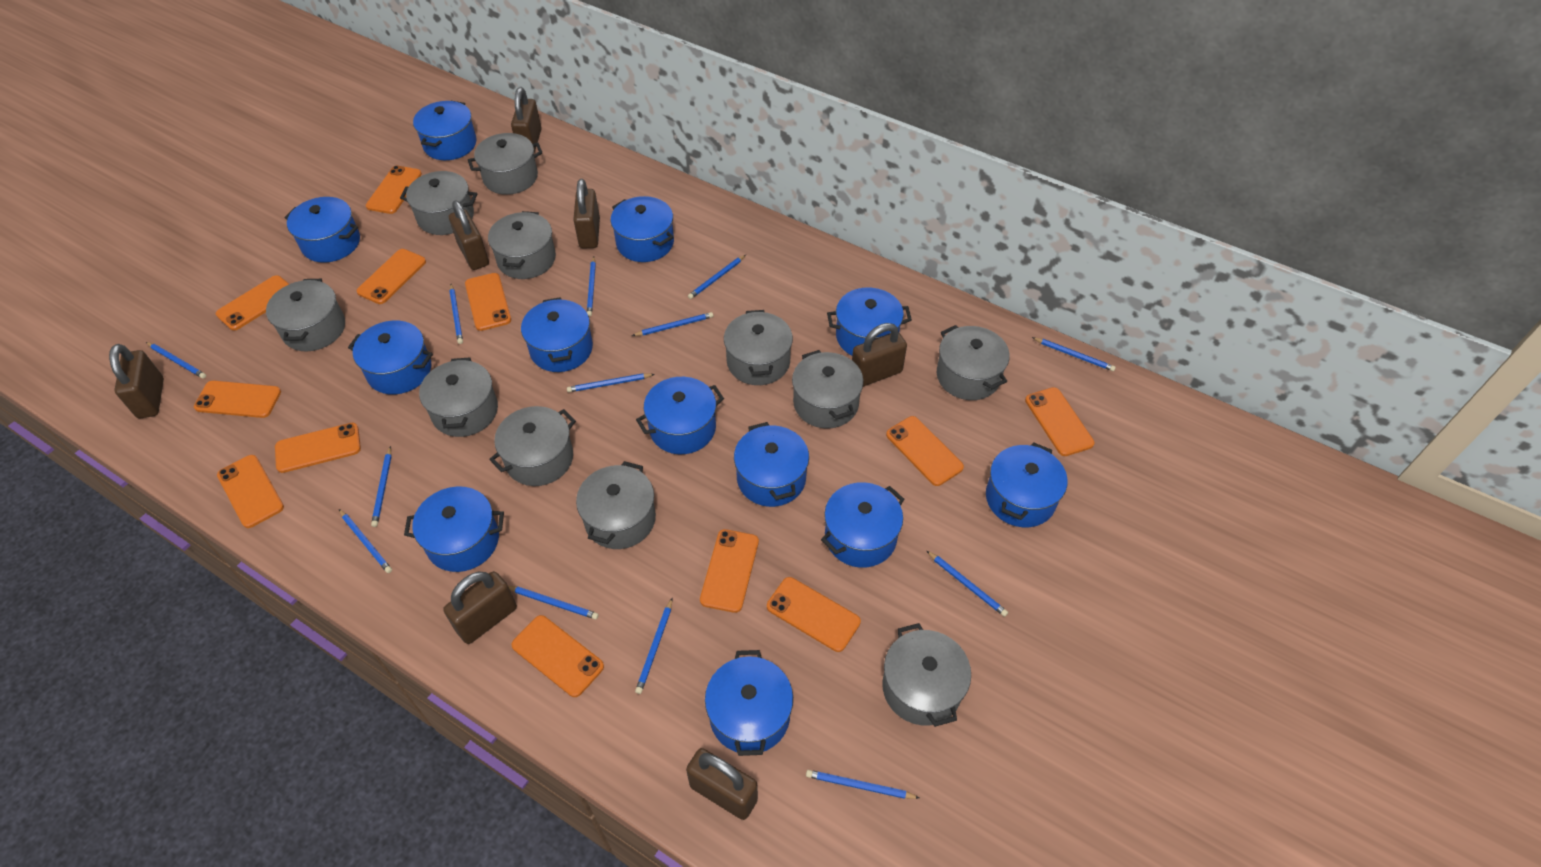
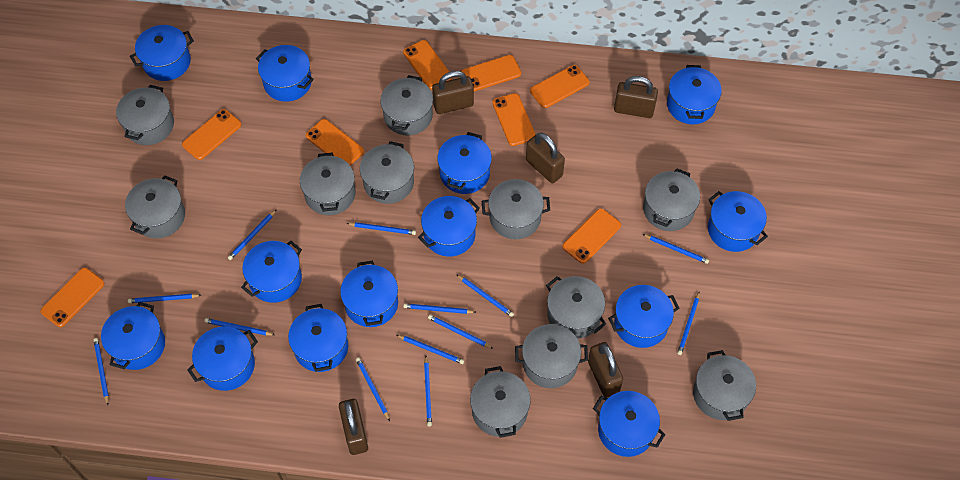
blue pot: 12 -> 13
brown padlock: 7 -> 5
orange phone: 12 -> 8

